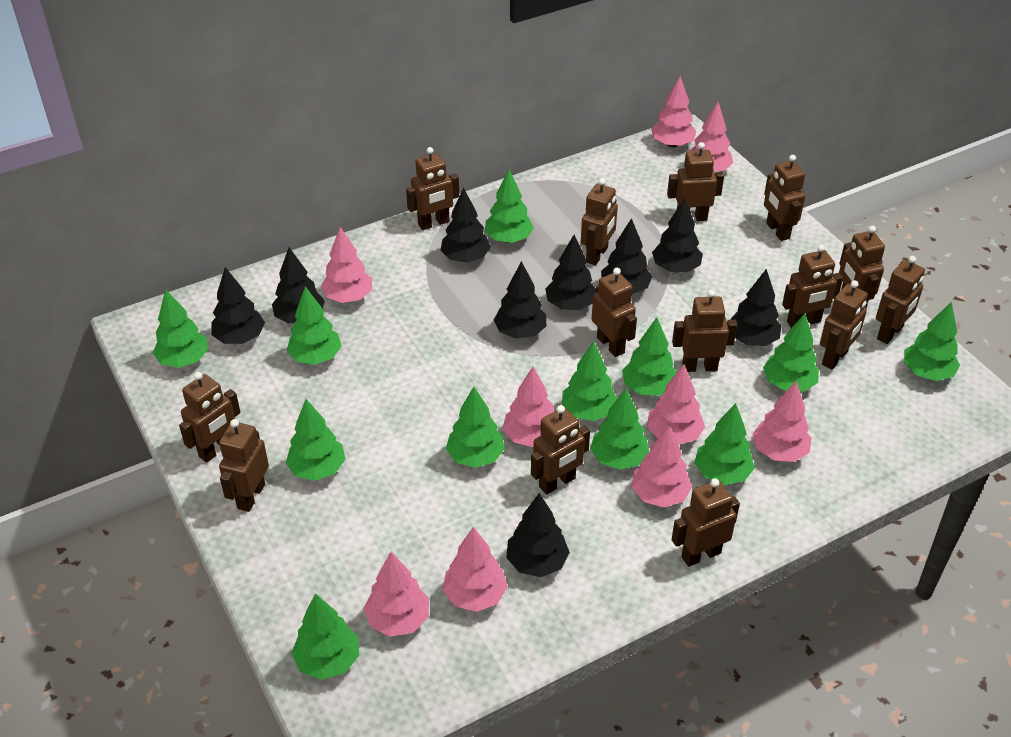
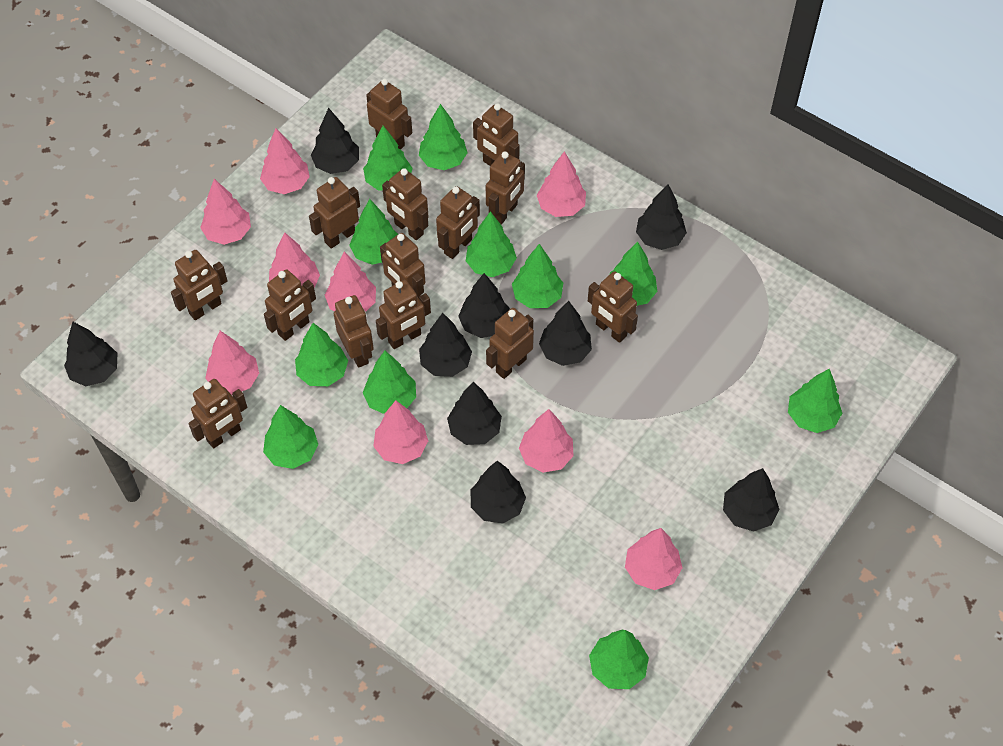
green tree: 12 -> 11

